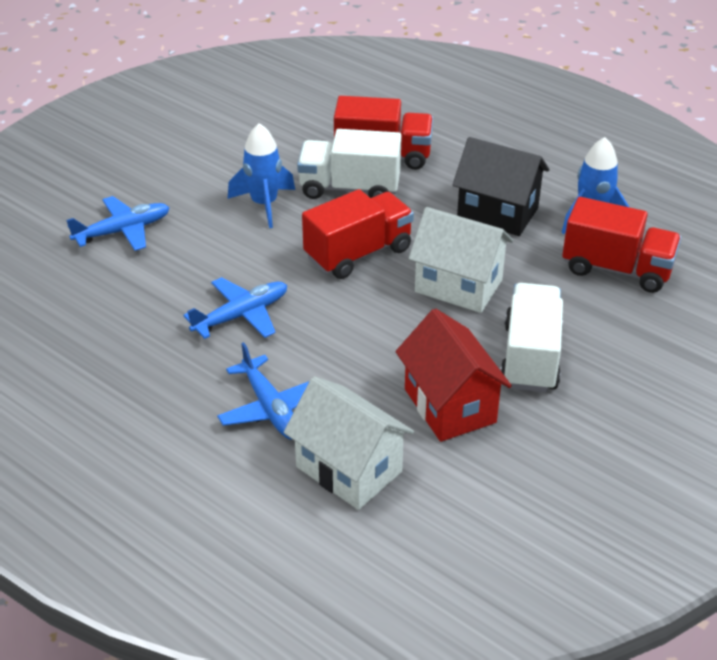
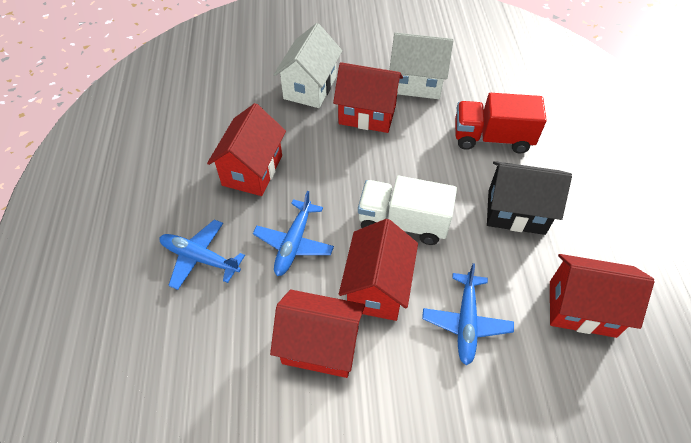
blue rocket: 2 -> 0
red house: 1 -> 5
red truck: 3 -> 1
white truck: 2 -> 1

